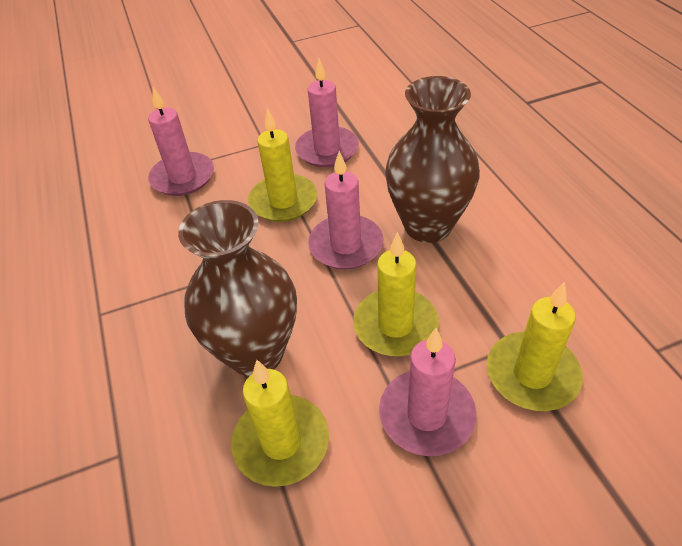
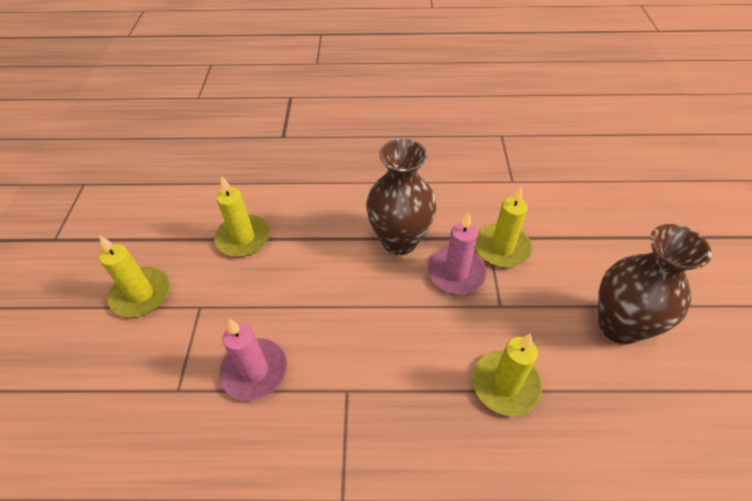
pink candle: 4 -> 2

